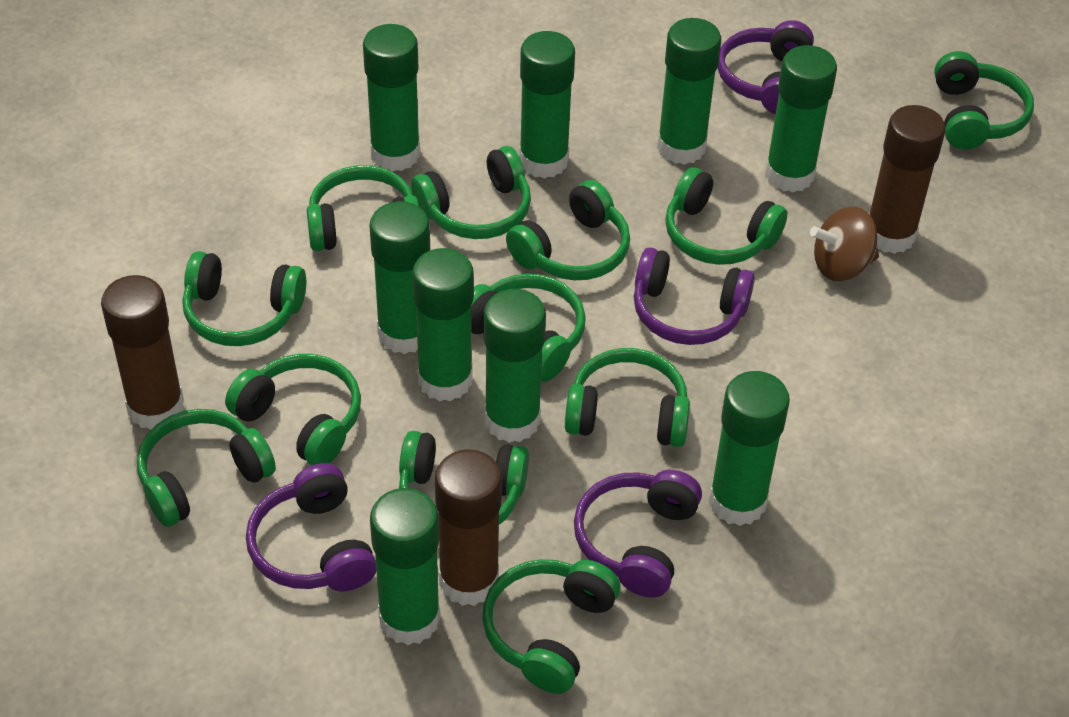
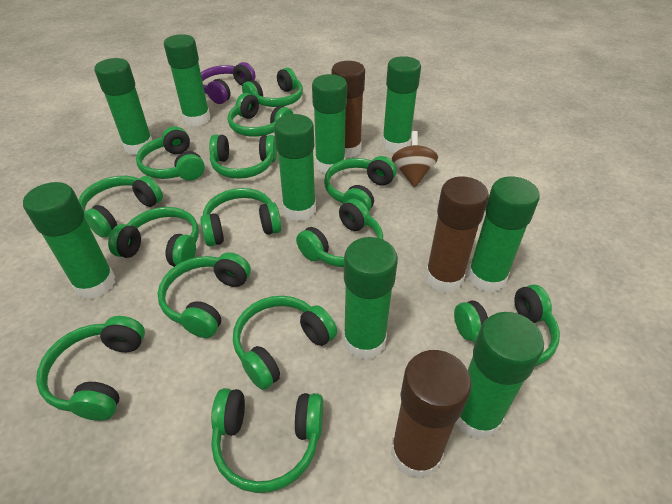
green headphones: 12 -> 14
purple headphones: 4 -> 1

